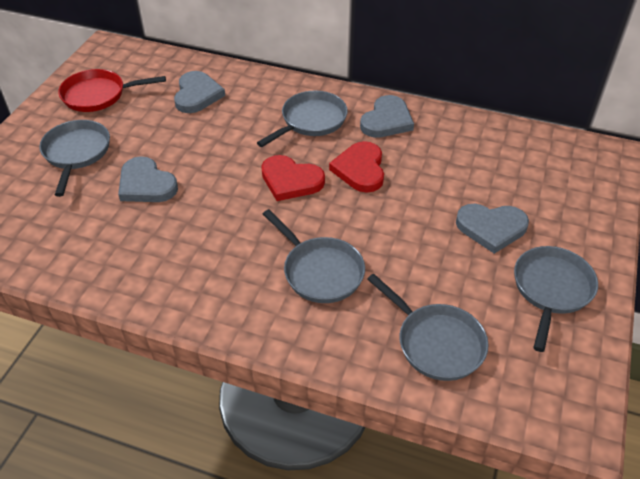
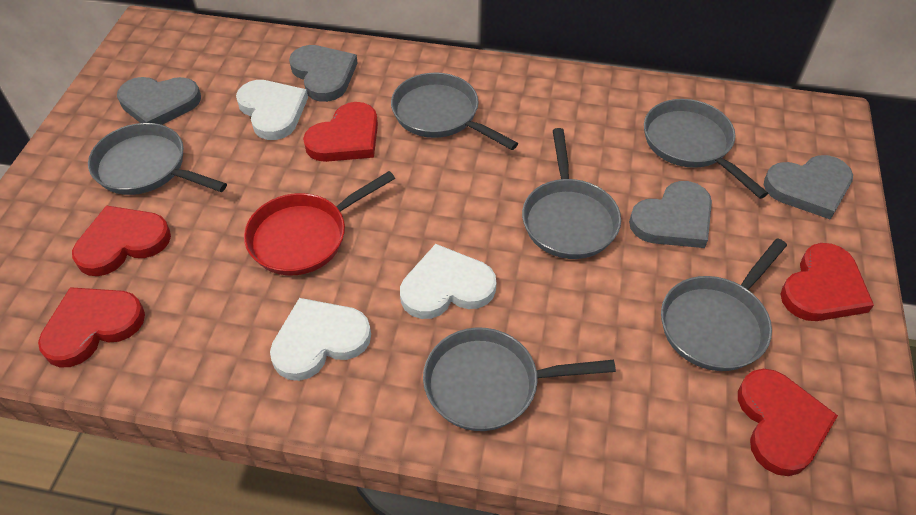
grey pan: 5 -> 6
red heart: 2 -> 5
white heart: 0 -> 3

